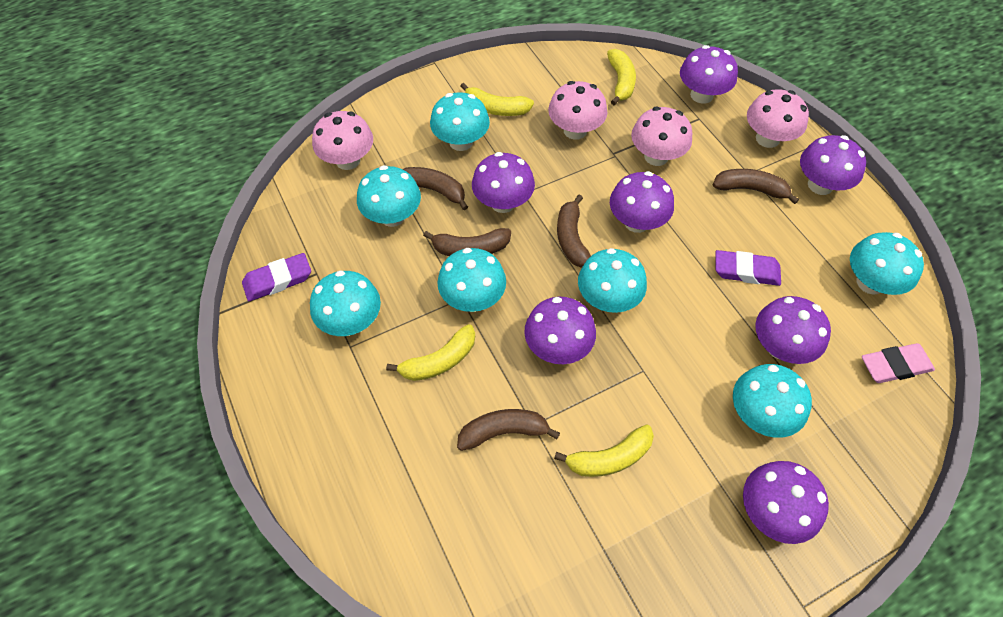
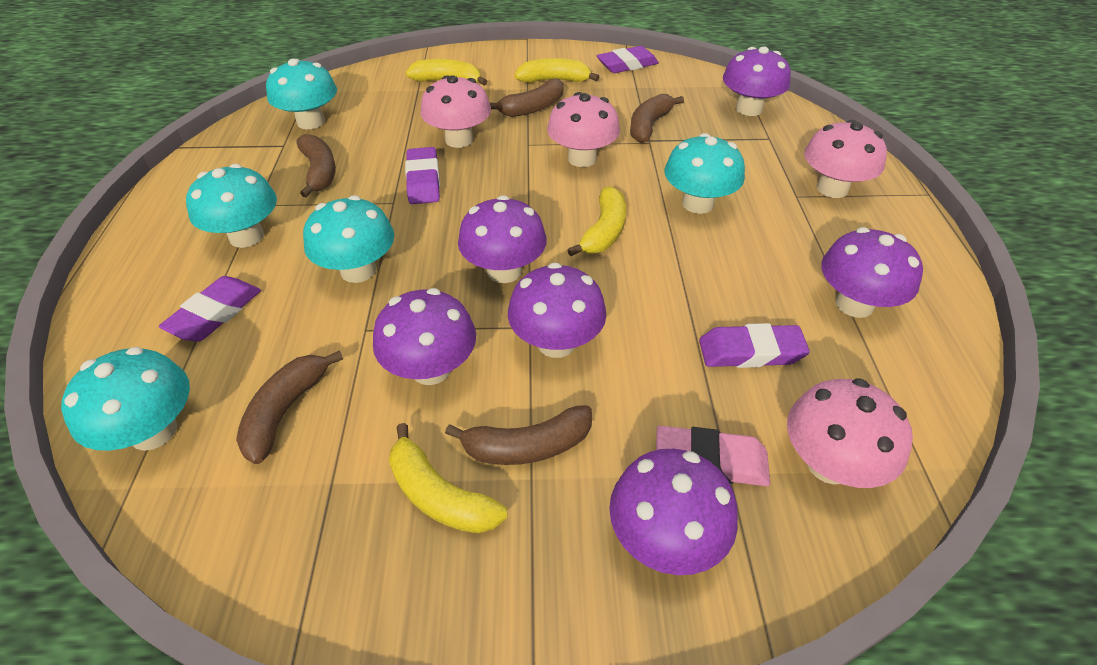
purple eraser: 2 -> 4
purple mushroom: 7 -> 6
turquoise mushroom: 7 -> 5

